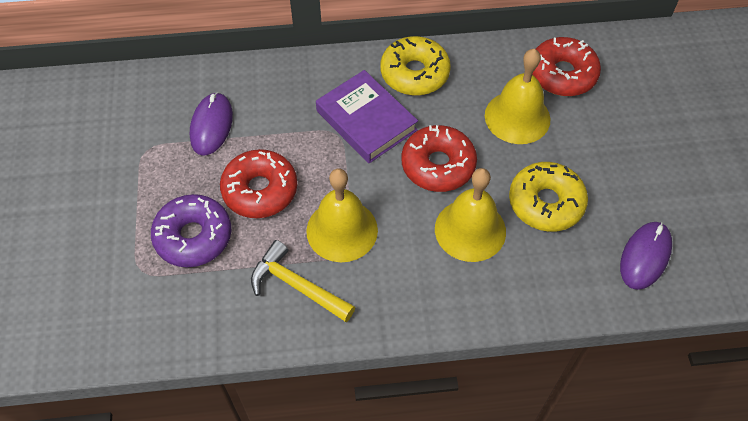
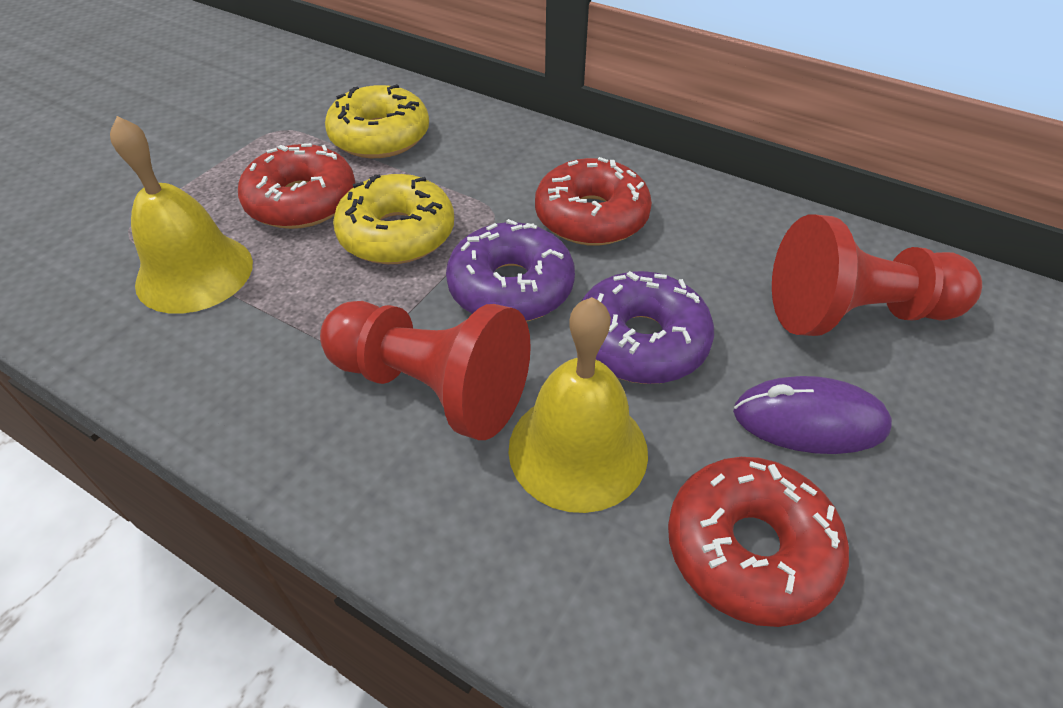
purple book: 1 -> 0
purple donut: 1 -> 2
purple mouse: 2 -> 1
red pawn: 0 -> 2
yellow bell: 3 -> 2
yellow hammer: 1 -> 0

